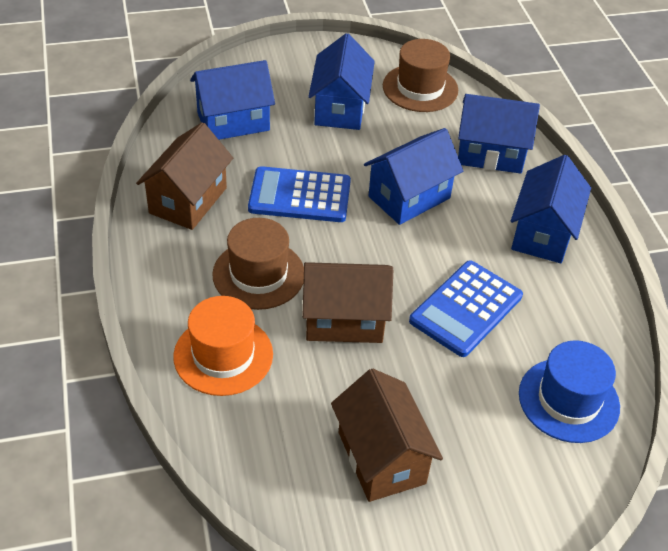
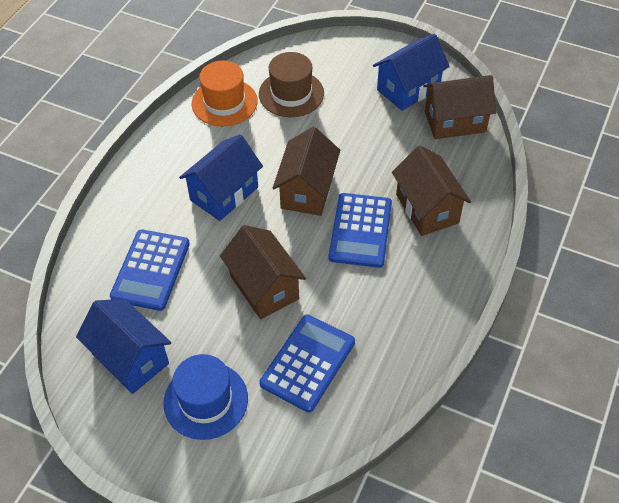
blue calculator: 2 -> 3
blue house: 5 -> 3
brown hat: 2 -> 1
brown house: 3 -> 4

